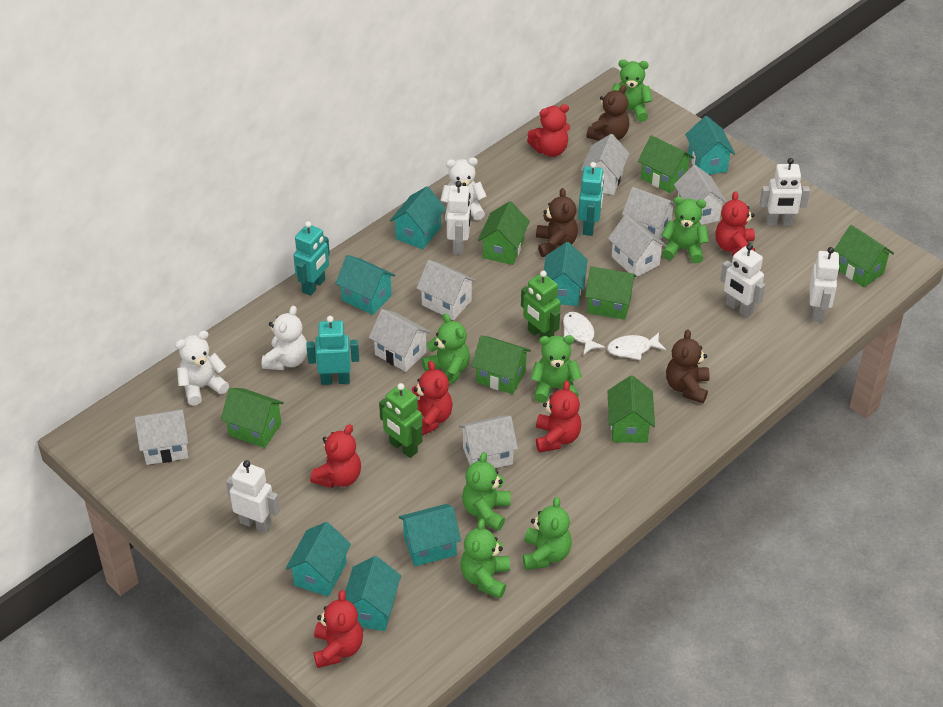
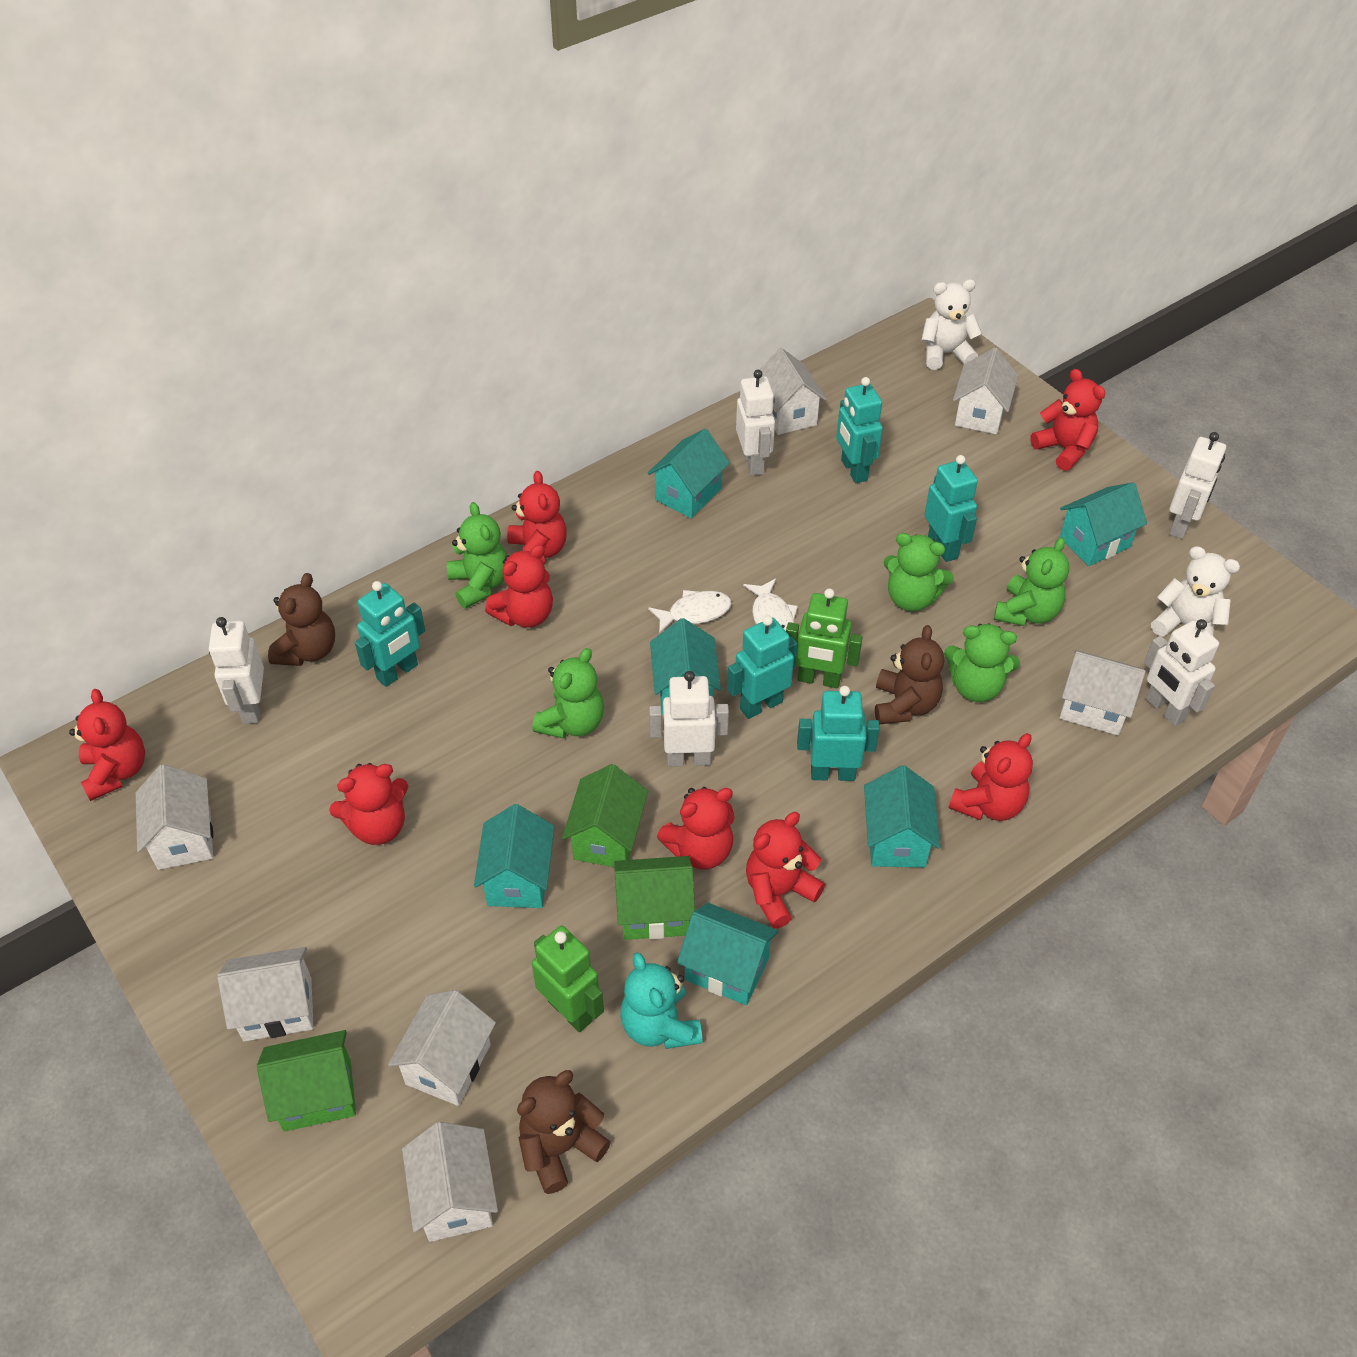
green house: 7 -> 3
green teddy bear: 7 -> 5
red teddy bear: 6 -> 8
turquoise house: 7 -> 6
turquoise robot: 3 -> 5
turquoise teddy bear: 0 -> 1
white house: 8 -> 7
white teddy bear: 3 -> 2

